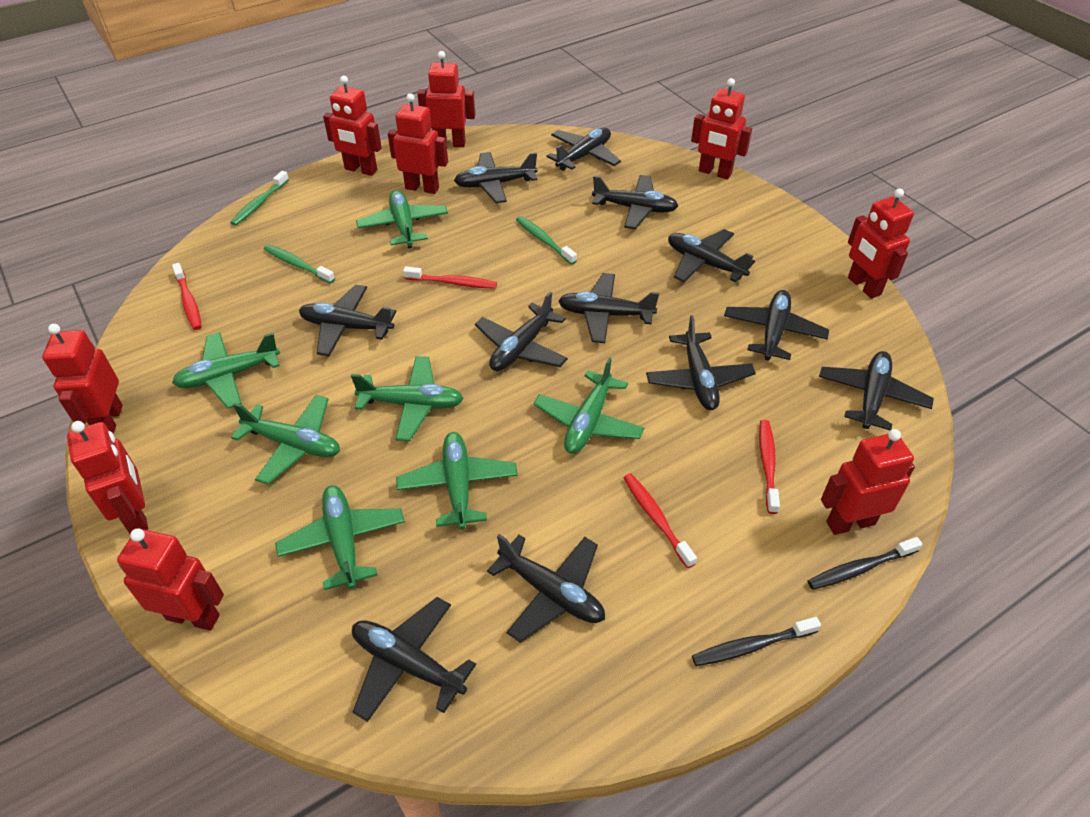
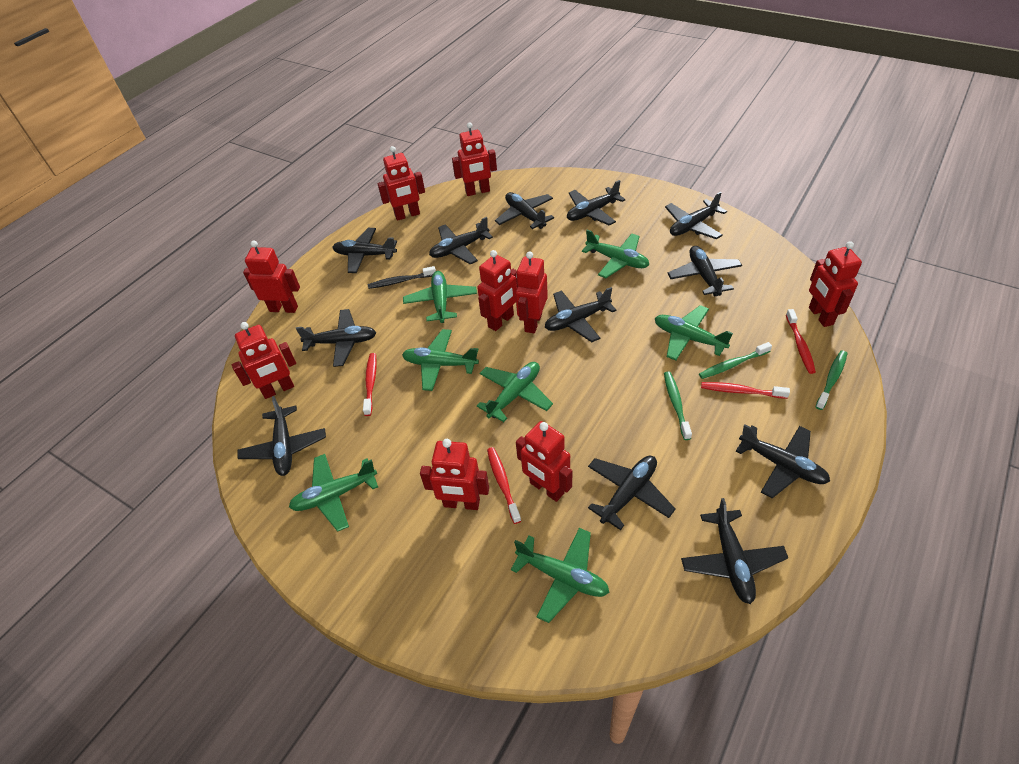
black toothbrush: 2 -> 1

